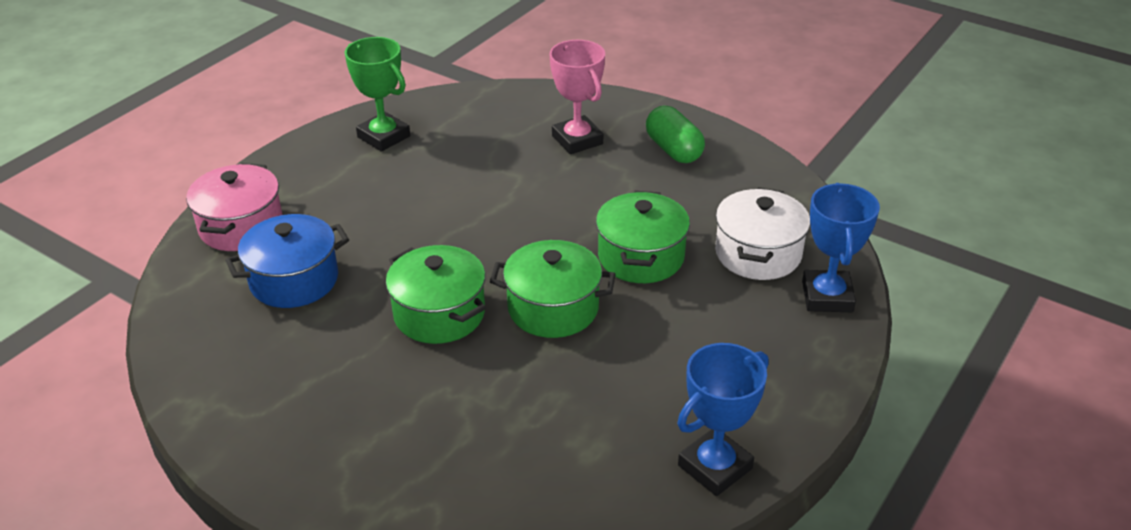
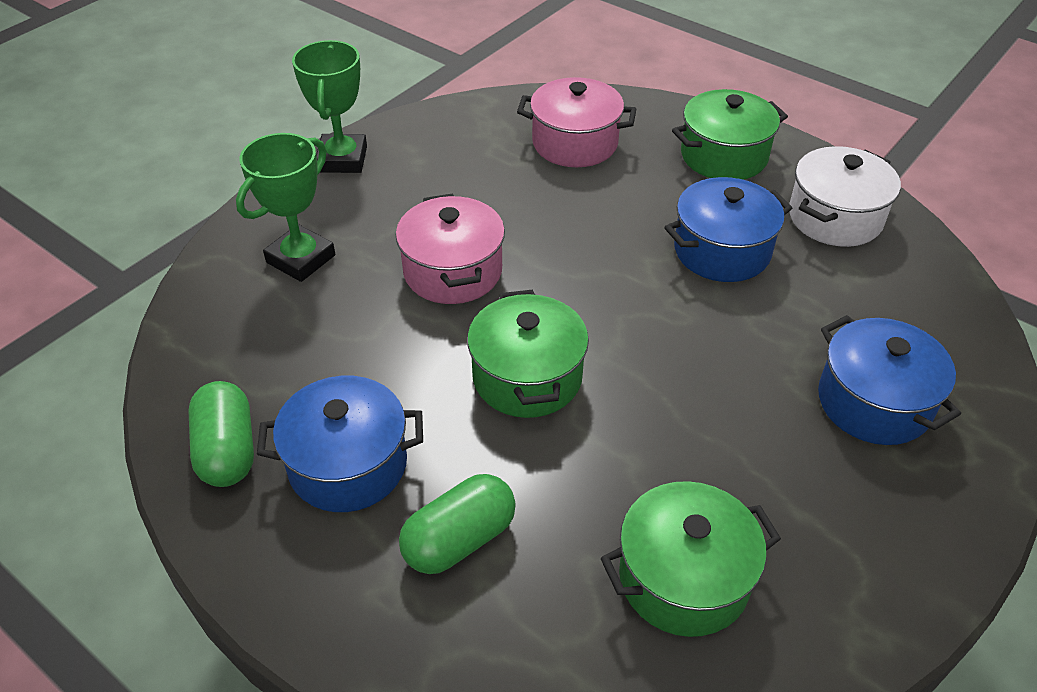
blue pot: 1 -> 3
blue trophy: 2 -> 0
green capsule: 1 -> 2
green trophy: 1 -> 2
pink pot: 1 -> 2
pink trophy: 1 -> 0

